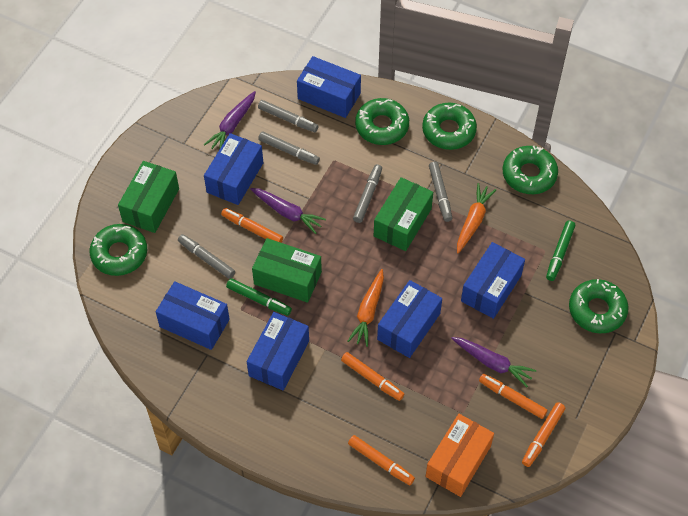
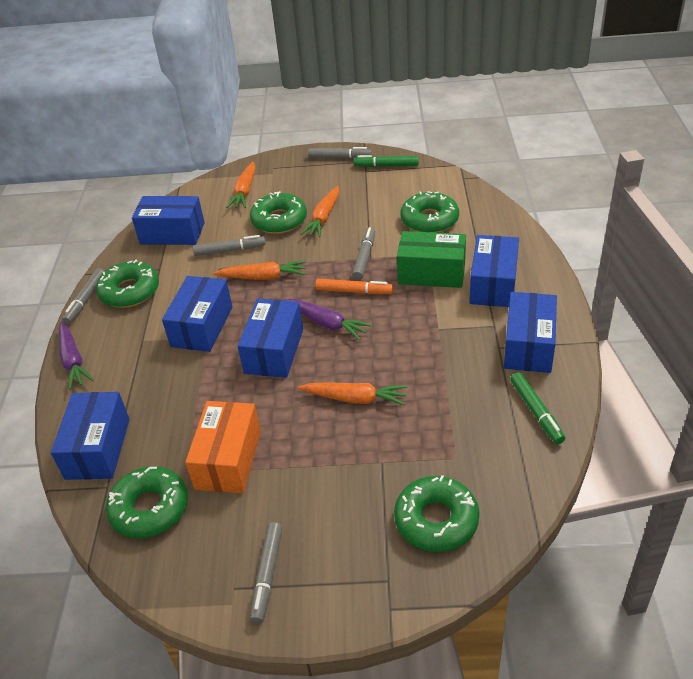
green box: 3 -> 1
orange carrot: 2 -> 4
orange marker: 5 -> 1
purple carrot: 3 -> 2

